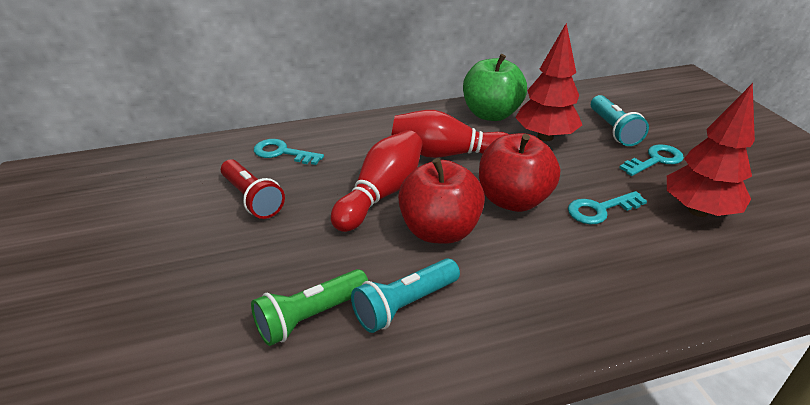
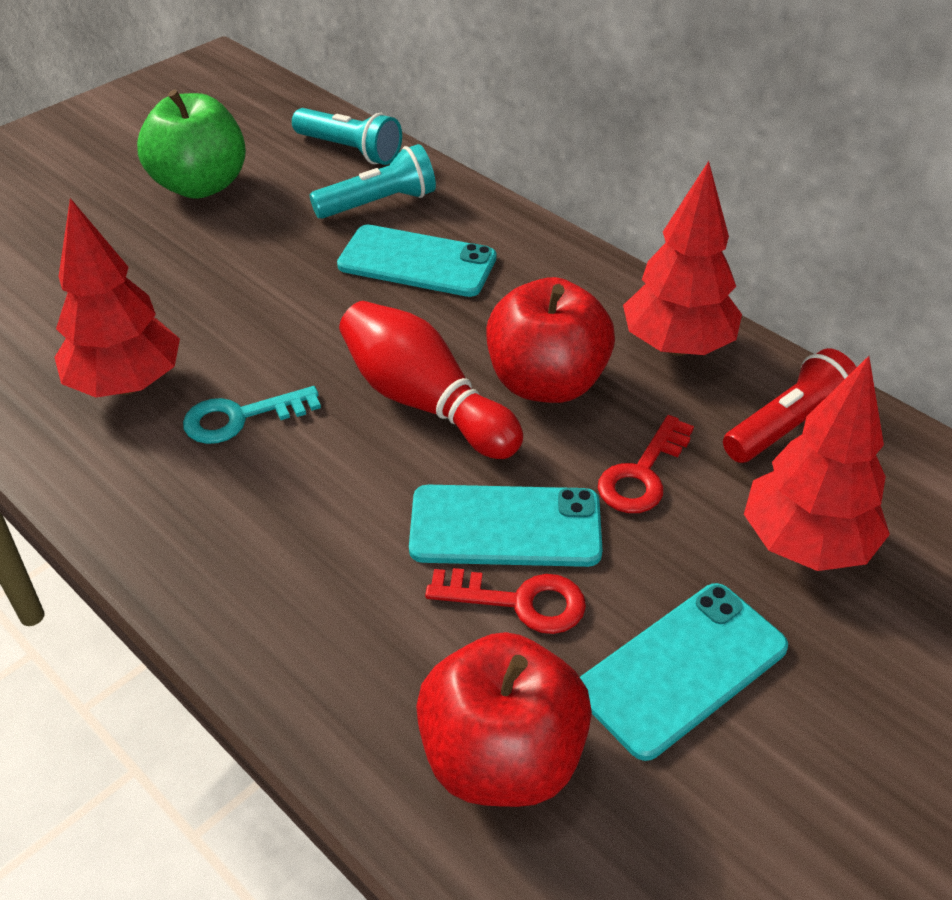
green flashlight: 1 -> 0
red bowling pin: 2 -> 1
red key: 0 -> 2
red tree: 2 -> 3
turquoise key: 3 -> 1
turquoise phone: 0 -> 3

